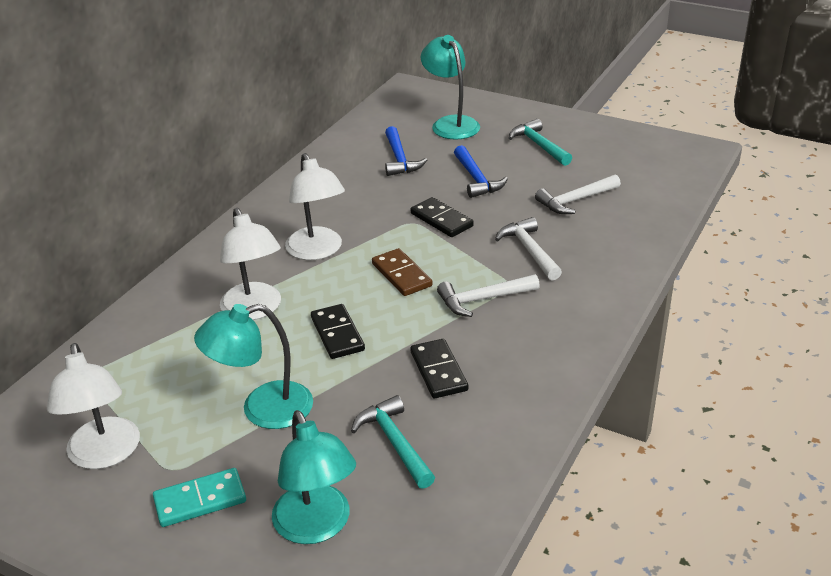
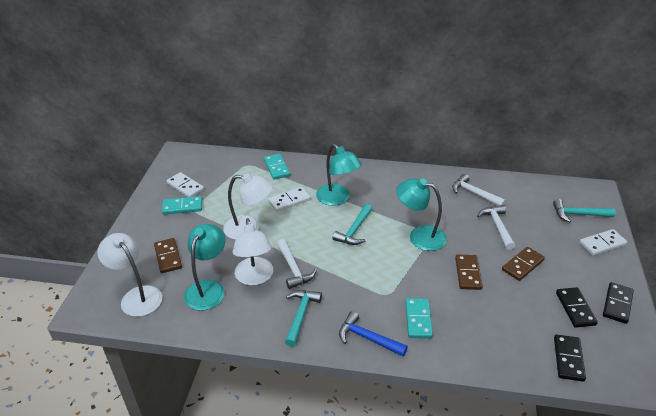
blue hammer: 2 -> 1
brown domino: 1 -> 3
turquoise domino: 1 -> 3
turquoise hammer: 2 -> 3
white domino: 0 -> 3

